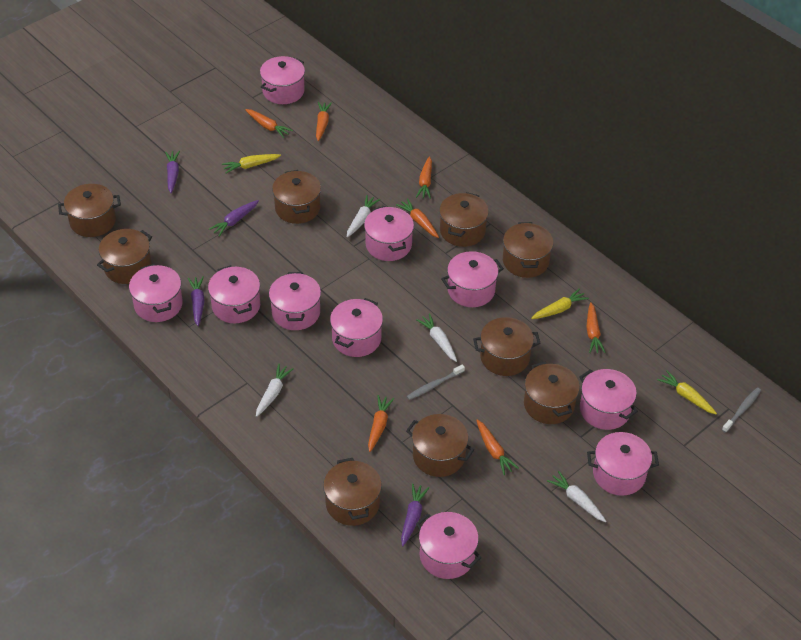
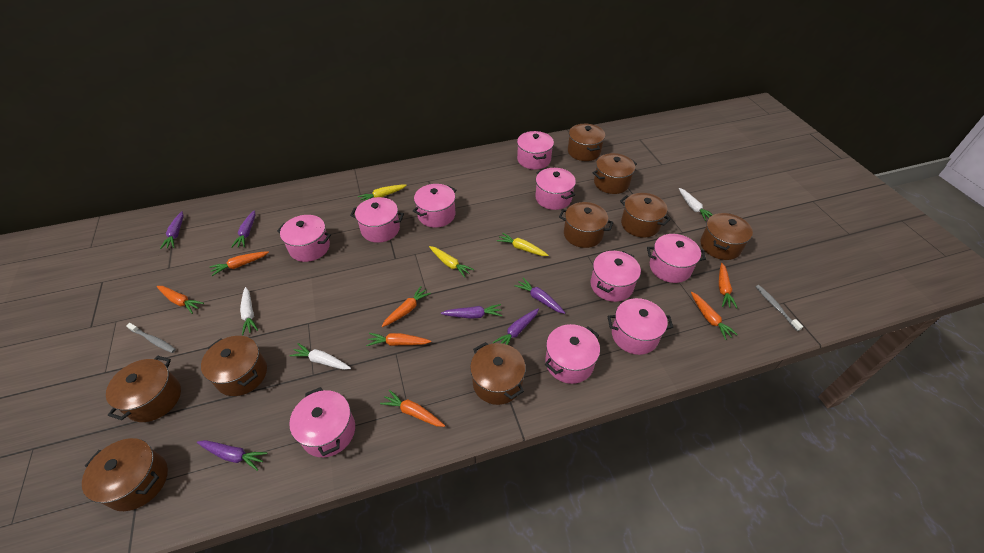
purple carrot: 4 -> 6
white carrot: 4 -> 3

